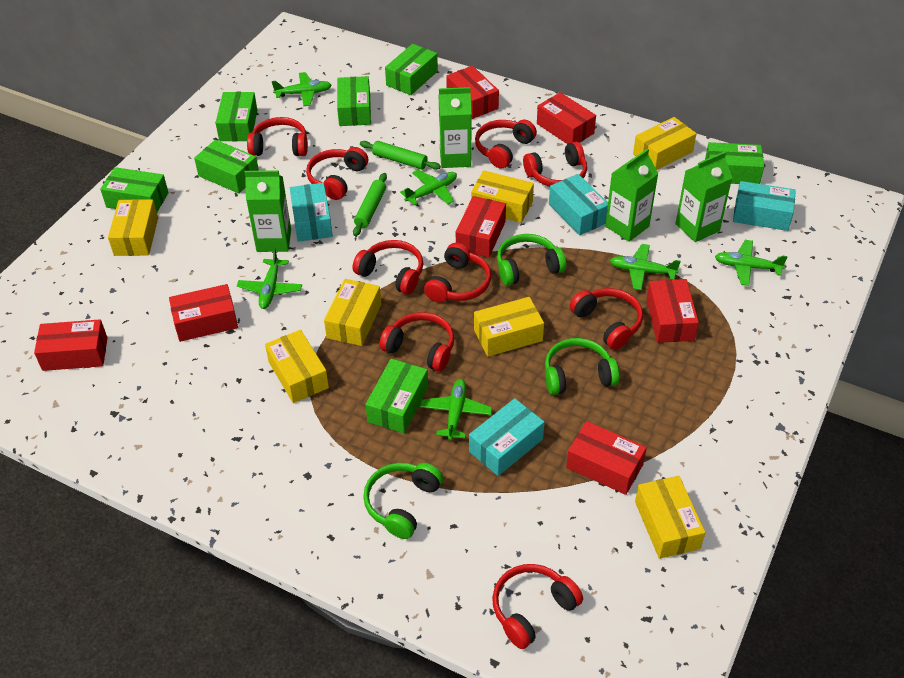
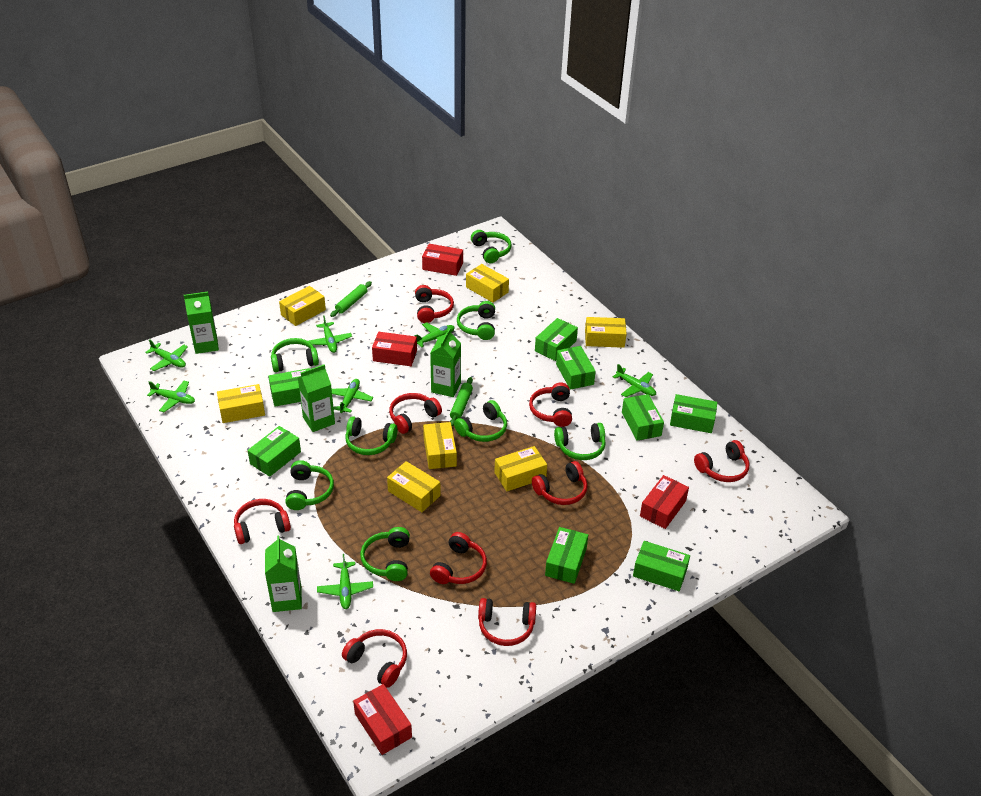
green box: 7 -> 8
green headphones: 3 -> 8
green plane: 6 -> 7
red box: 7 -> 4
turquoise box: 4 -> 0

